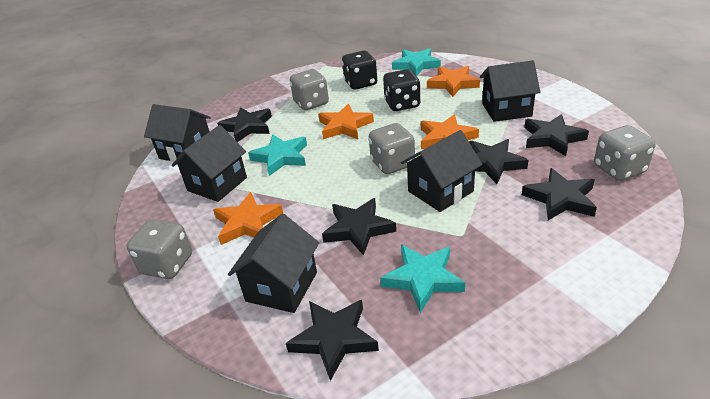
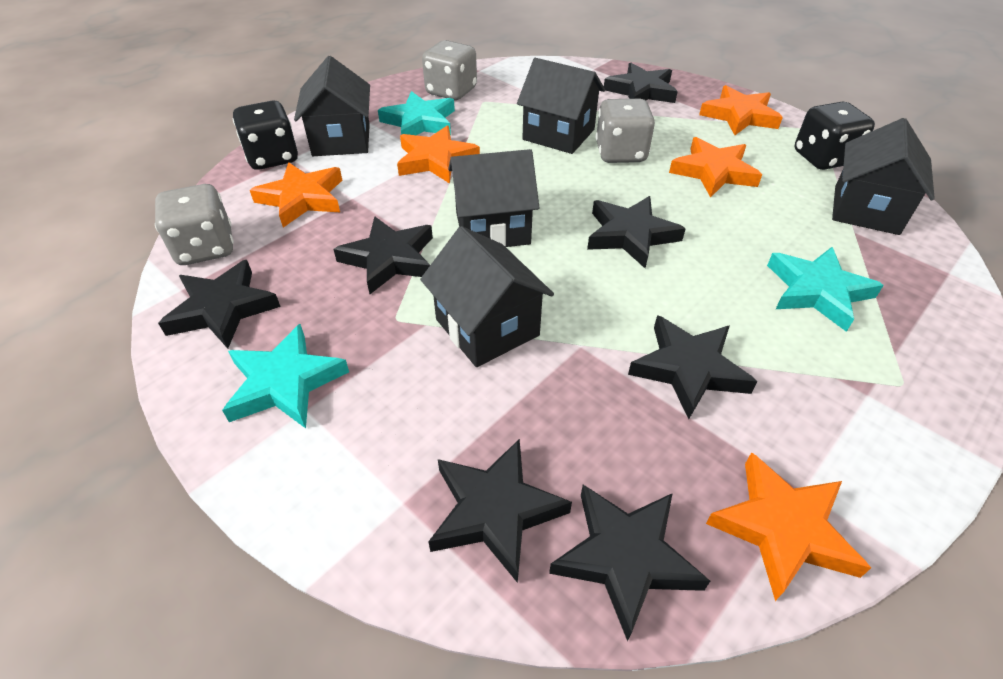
black star: 6 -> 7
grey dice: 4 -> 3
orange star: 4 -> 5

